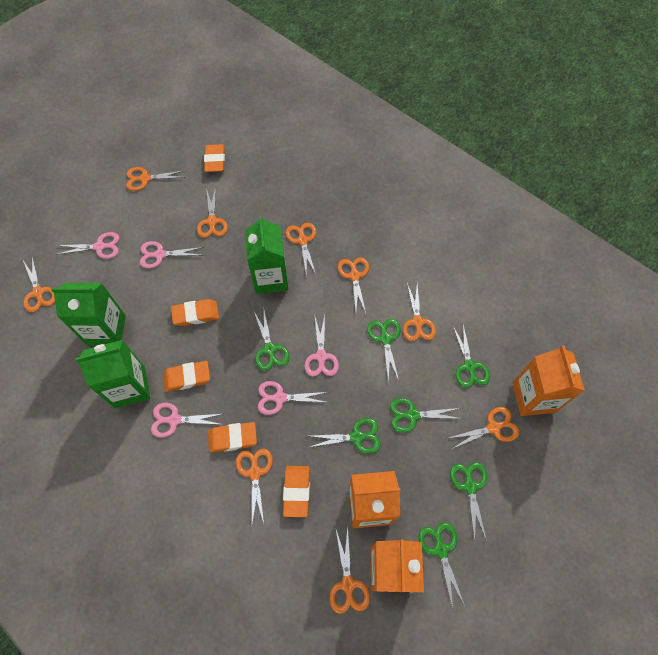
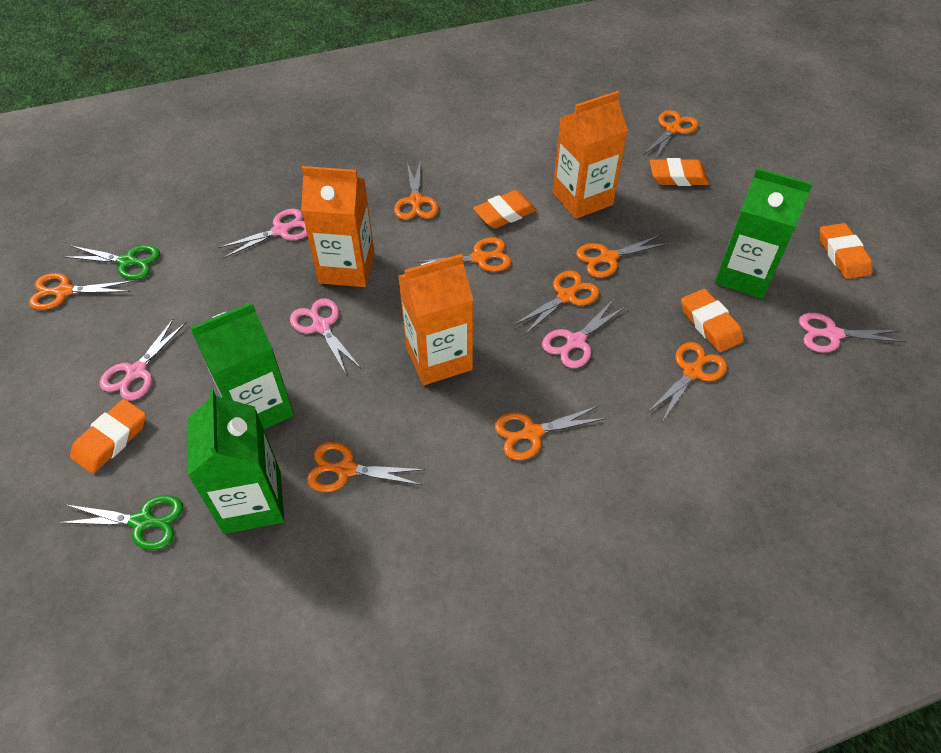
green scissors: 7 -> 2

